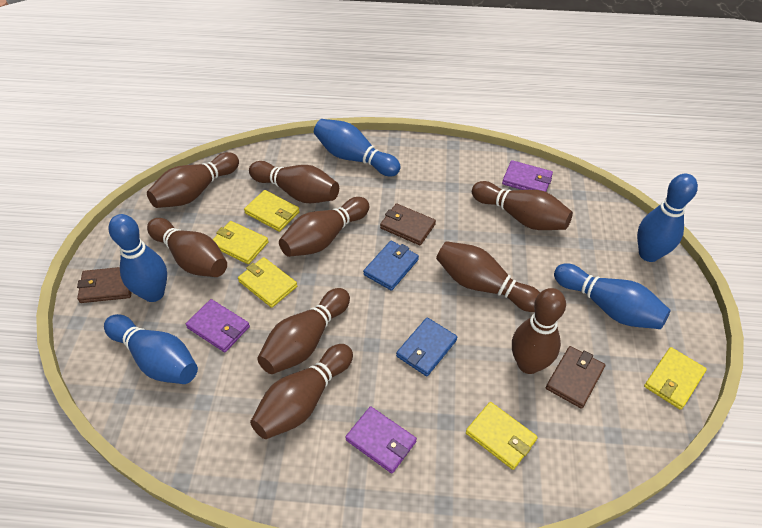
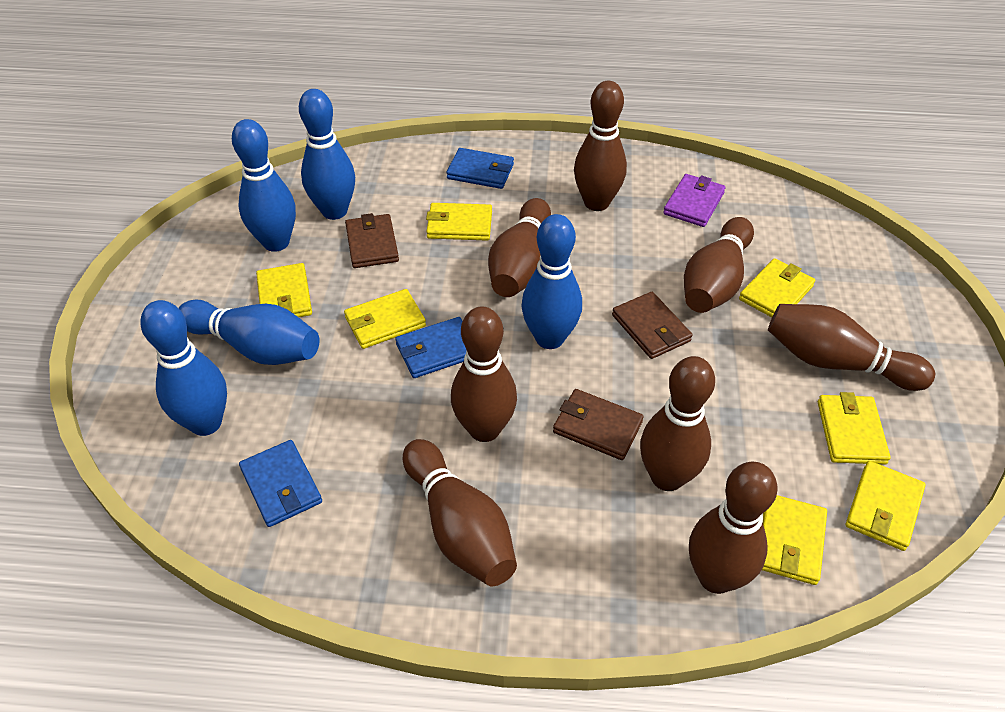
blue wallet: 2 -> 3
brown bowling pin: 9 -> 8
purple wallet: 3 -> 1
yellow wallet: 5 -> 7

